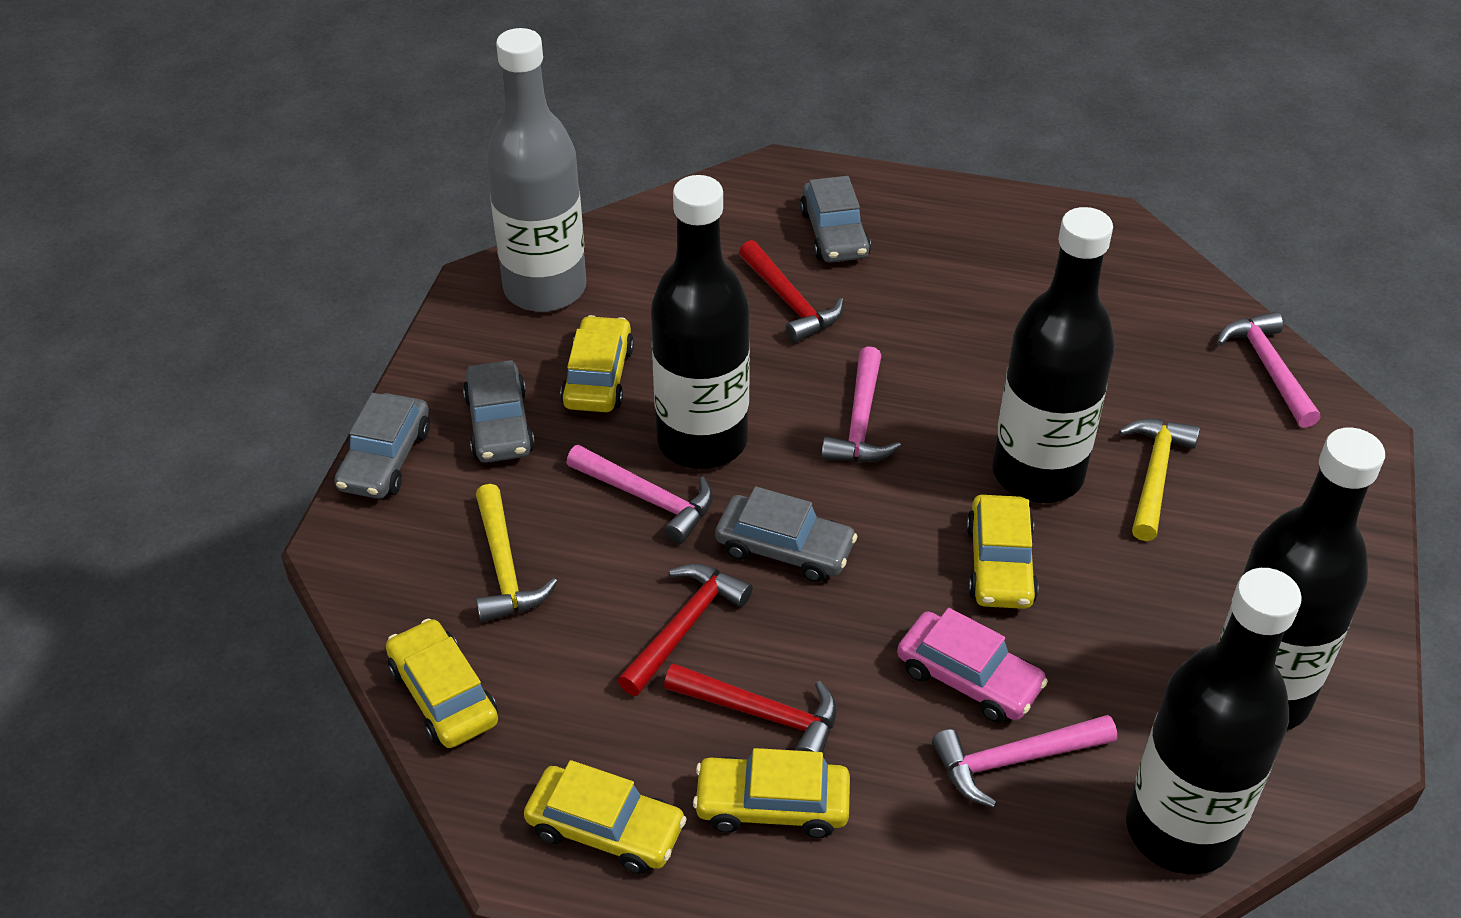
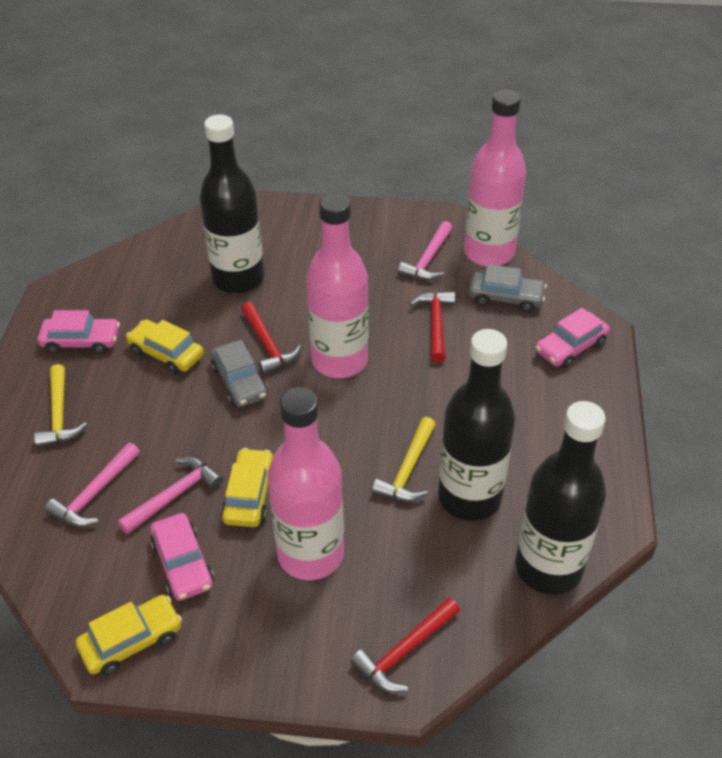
black bottle: 4 -> 3
grey bottle: 1 -> 0
grey car: 4 -> 2
pink bottle: 0 -> 3
pink car: 1 -> 3
pink hammer: 4 -> 3
yellow car: 5 -> 3

